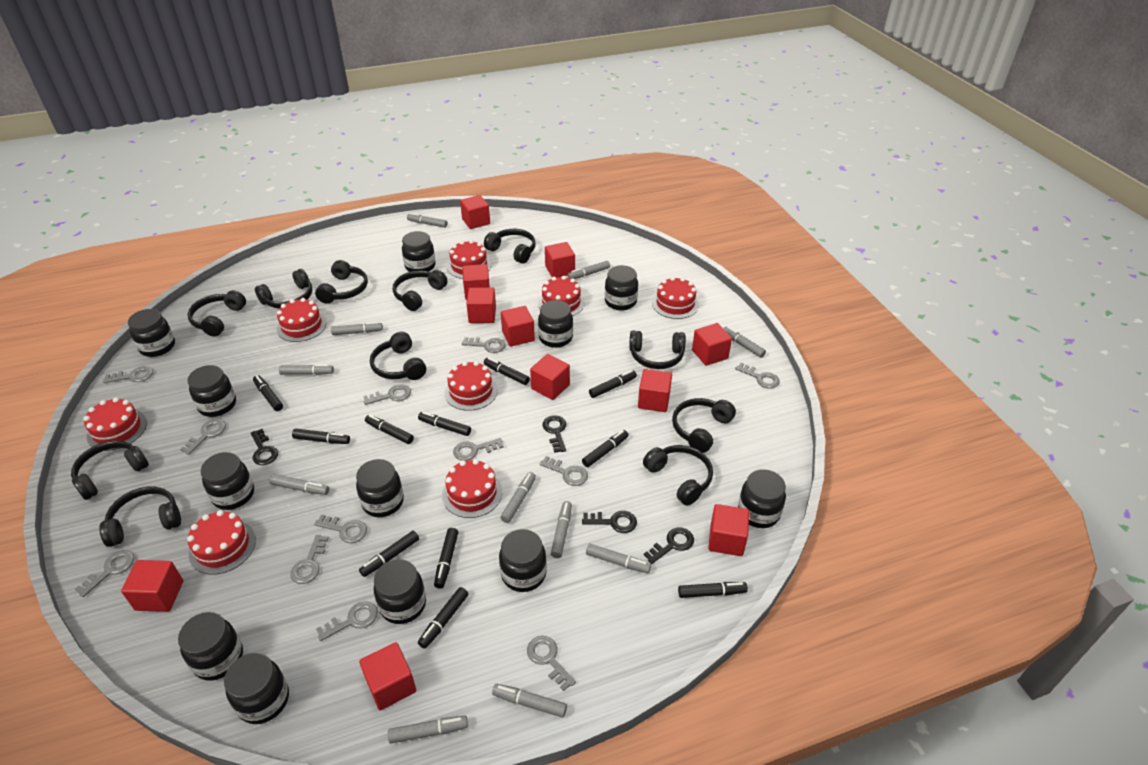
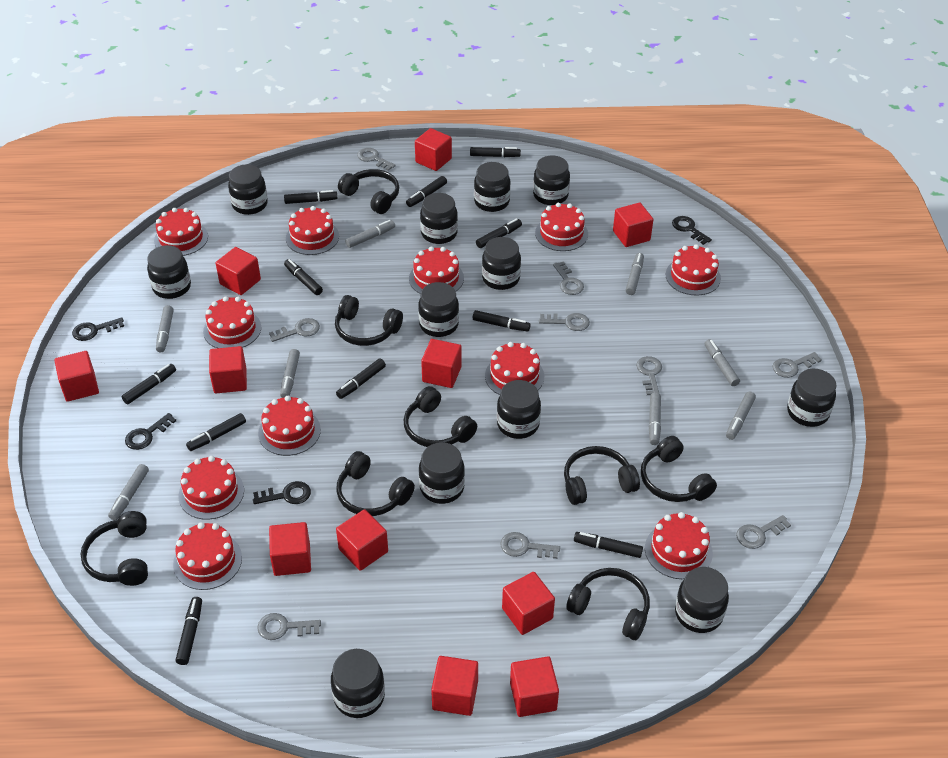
black headphones: 11 -> 8
grey key: 12 -> 9
grey marker: 11 -> 8
red cake: 8 -> 11

